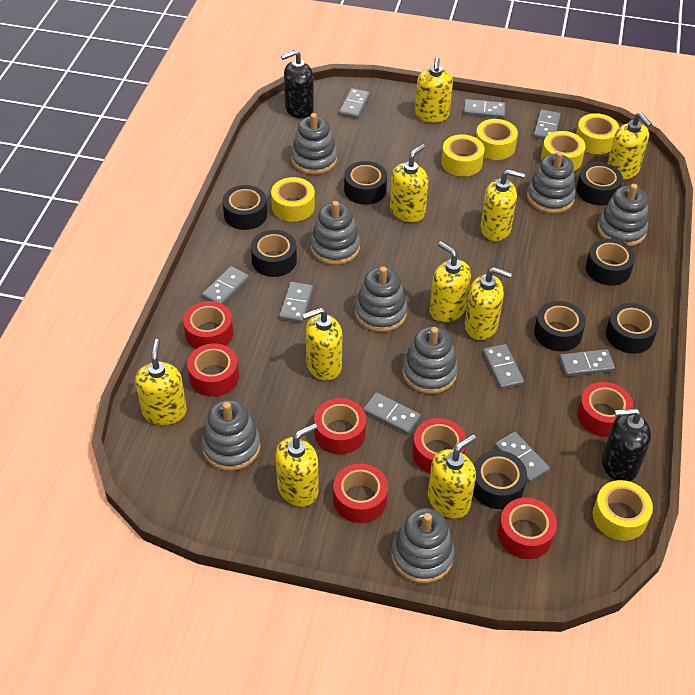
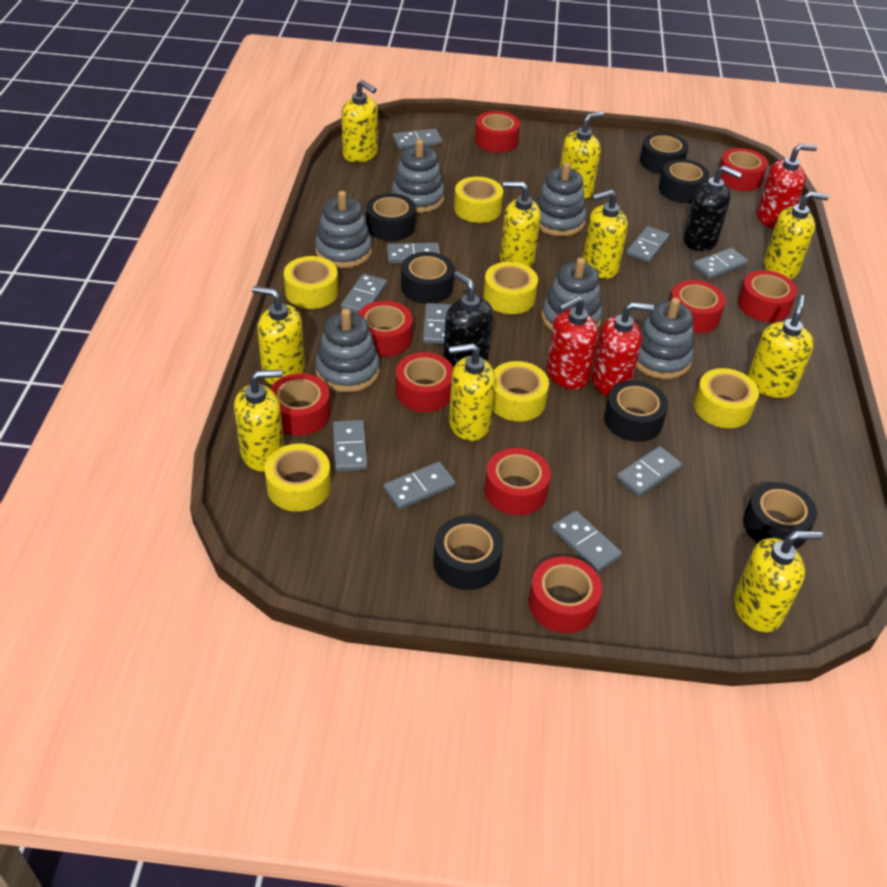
black tape: 8 -> 7
grey domino: 9 -> 10
grey stacking toy: 8 -> 6
red soap dispenser: 0 -> 3
red tape: 7 -> 9

